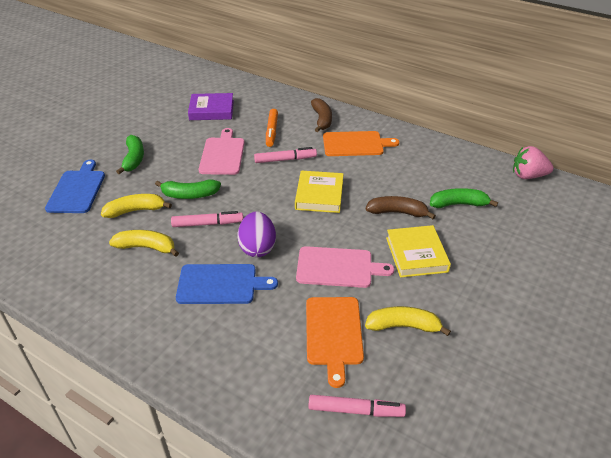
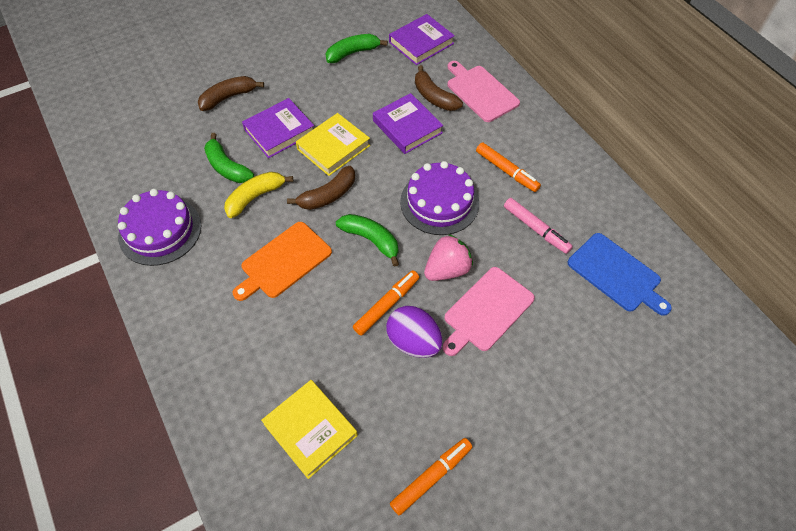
blue cutting board: 2 -> 1
brown banana: 2 -> 3
orange cutting board: 2 -> 1
orange marker: 1 -> 3
pink marker: 3 -> 1
purple book: 1 -> 3
purple cake: 0 -> 2
yellow banana: 3 -> 1

